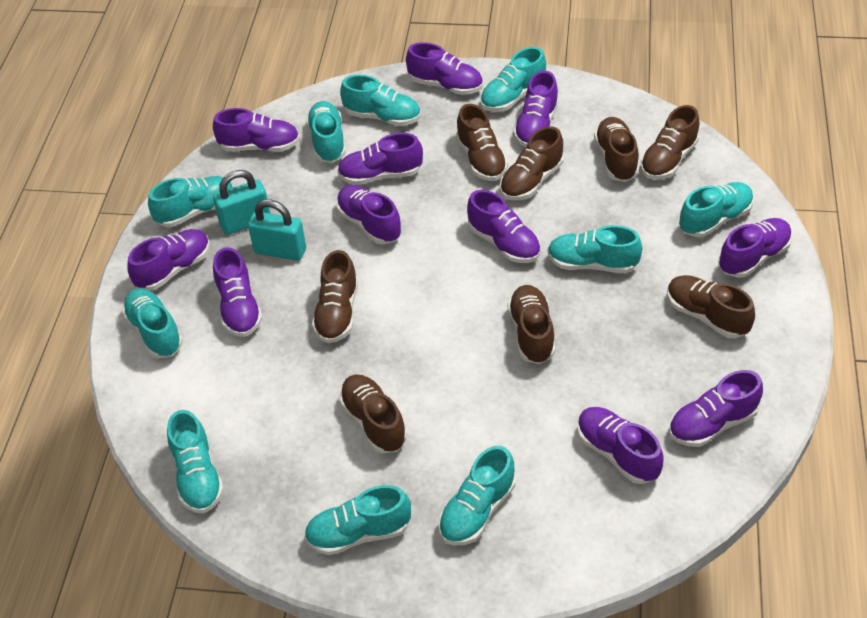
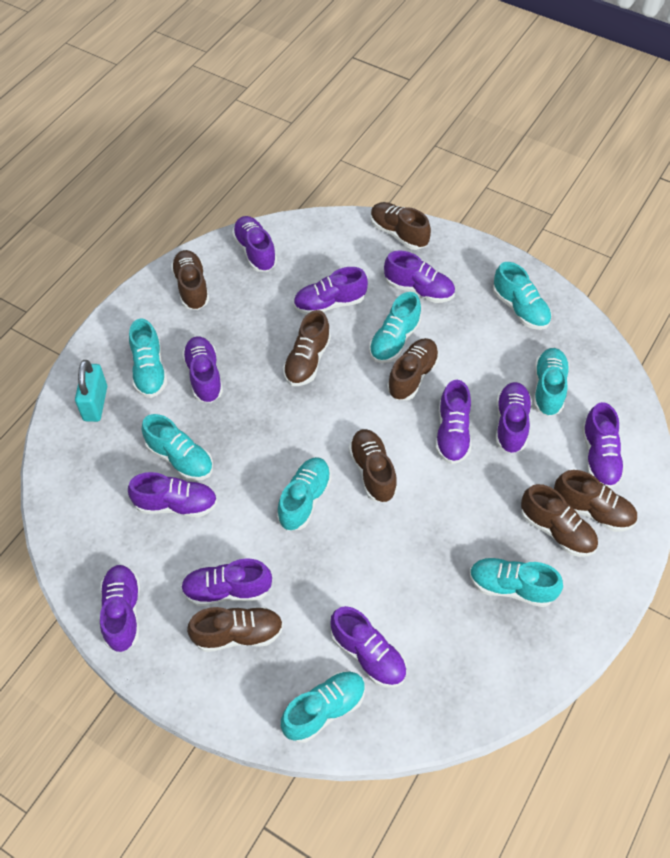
turquoise padlock: 2 -> 1
turquoise shoe: 10 -> 8

